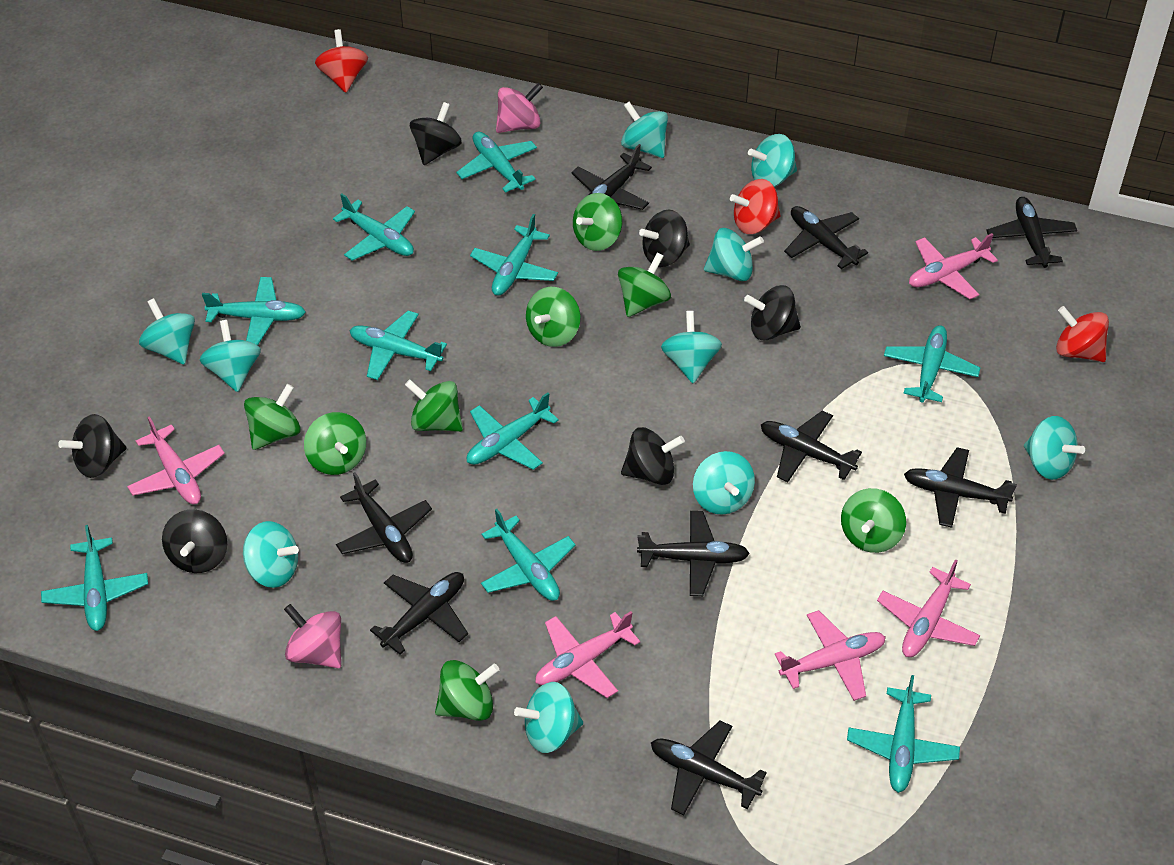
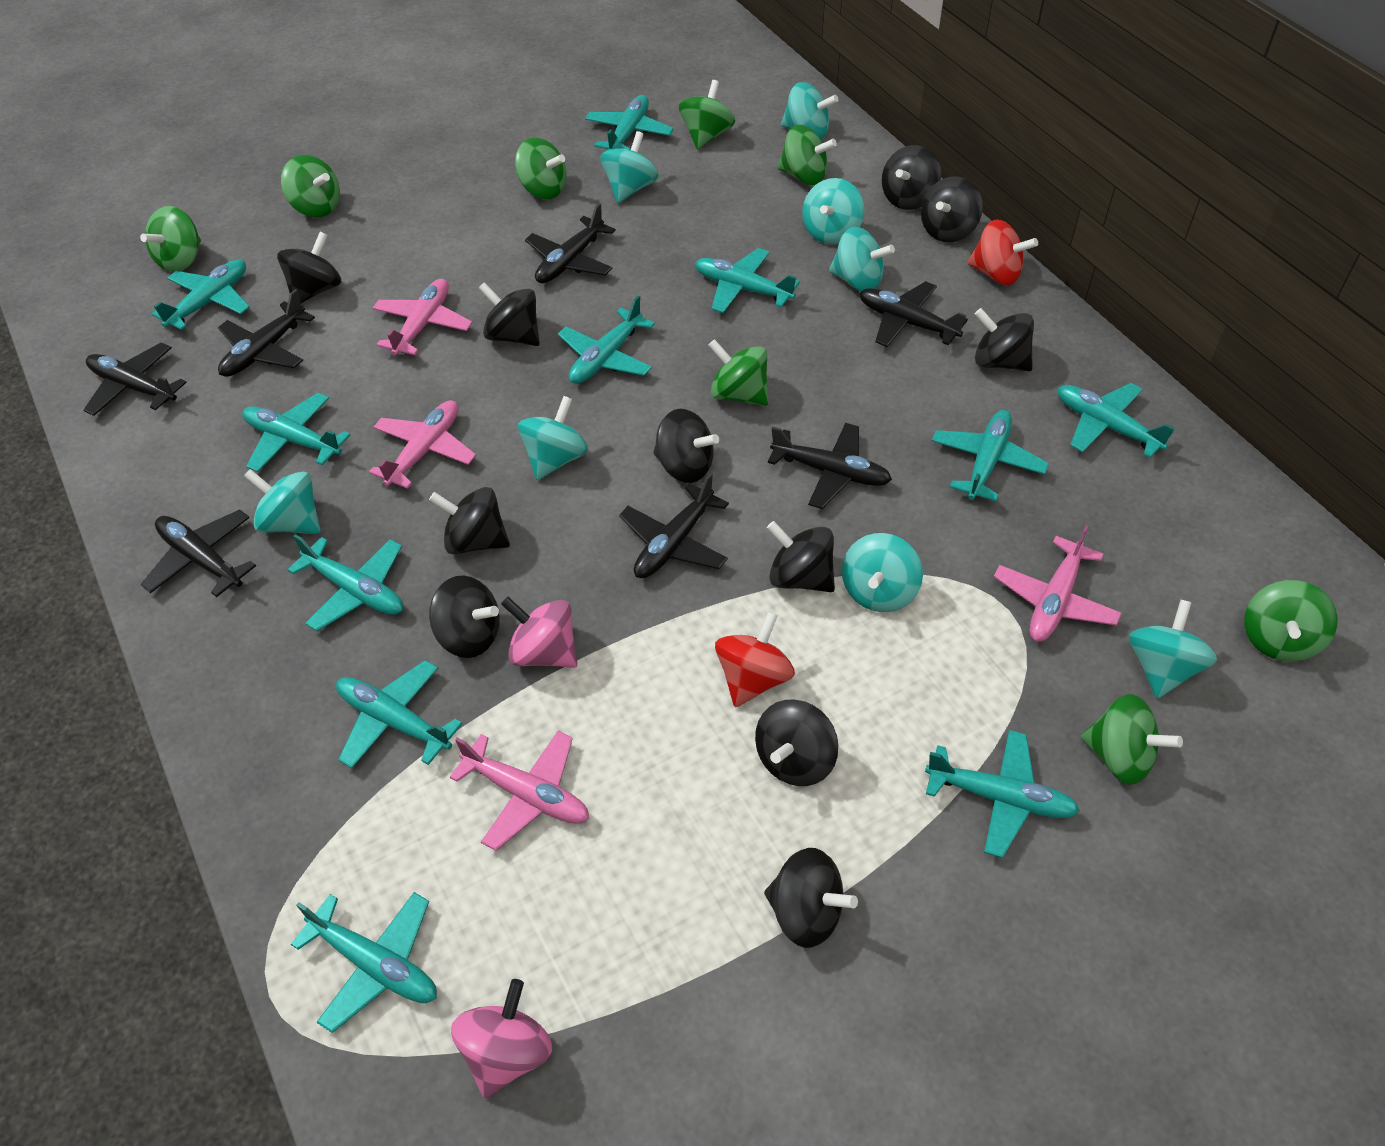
black plane: 9 -> 7
black spinning top: 6 -> 11
pink plane: 5 -> 4
red spinning top: 3 -> 2
turquoise plane: 10 -> 11
turquoise spinning top: 10 -> 8

